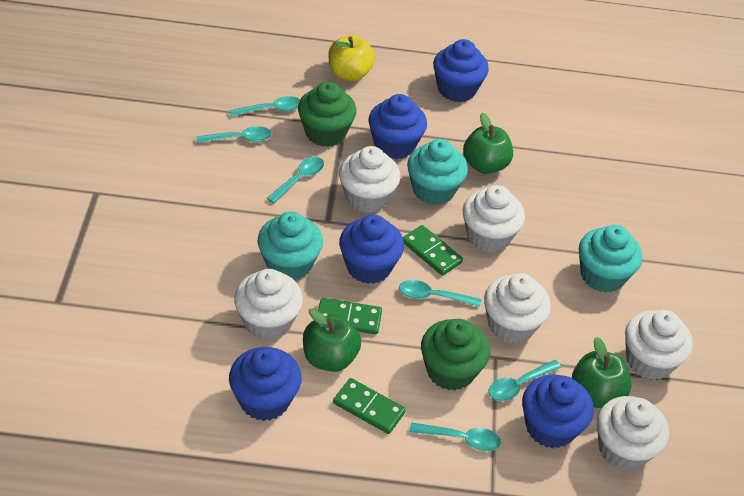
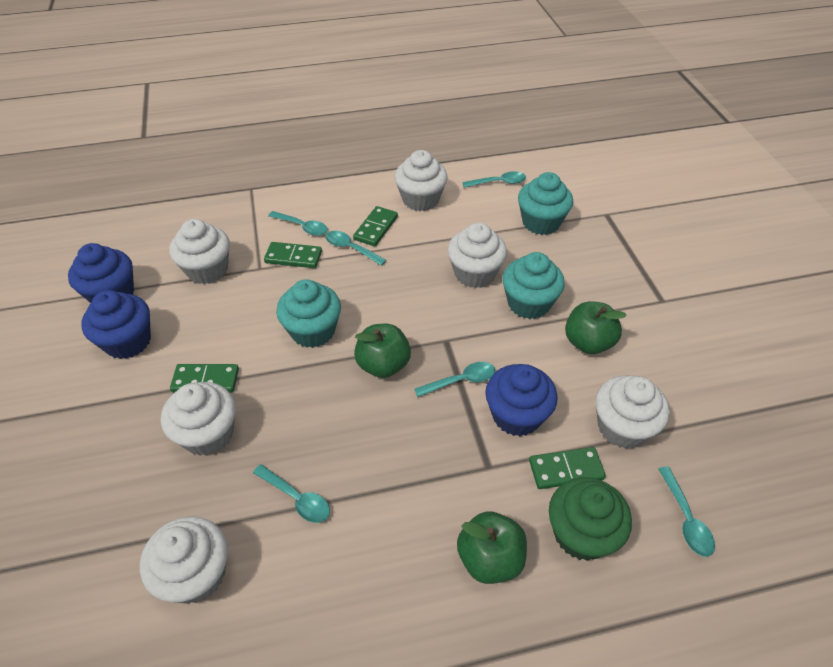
blue cupcake: 5 -> 3
green cupcake: 2 -> 1
green domino: 3 -> 4
yellow apple: 1 -> 0

